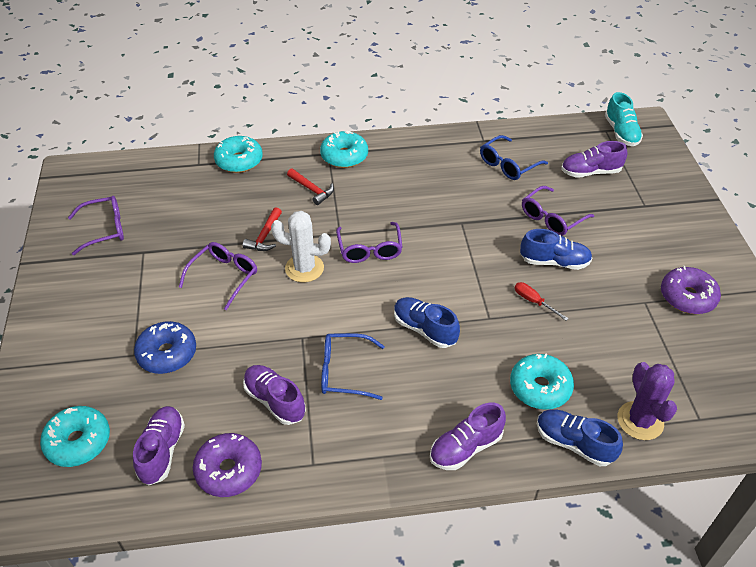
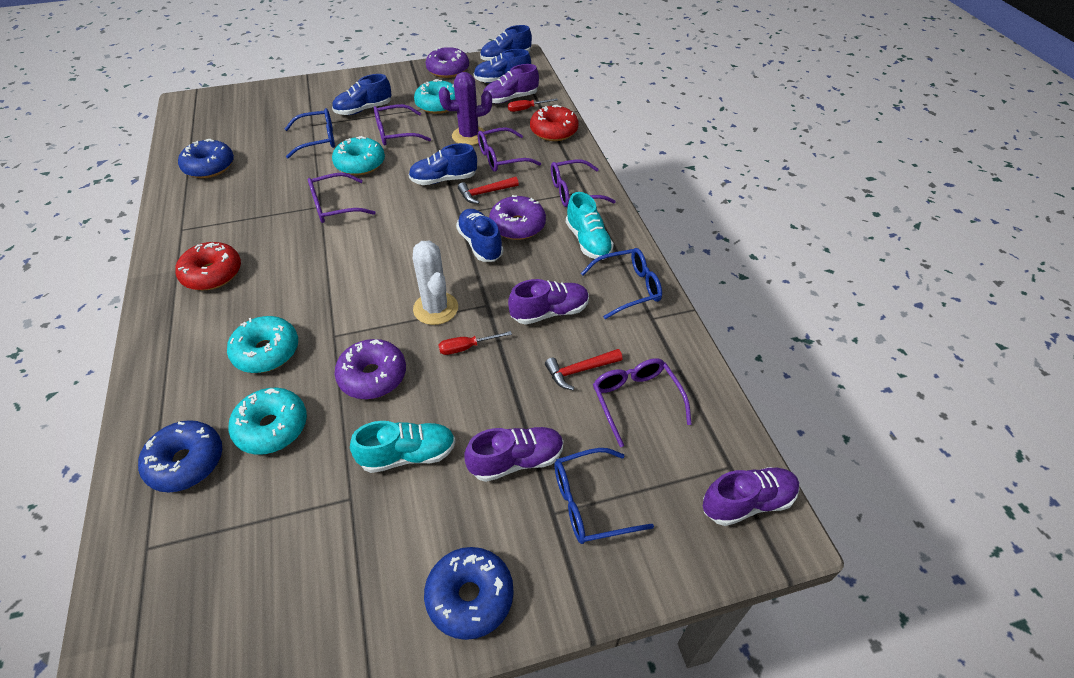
blue donut: 1 -> 3
blue glasses: 2 -> 3
blue shoe: 3 -> 5
purple donut: 2 -> 3
purple glasses: 4 -> 5
red donut: 0 -> 2
red screwdriver: 1 -> 2
turquoise shoe: 1 -> 2

